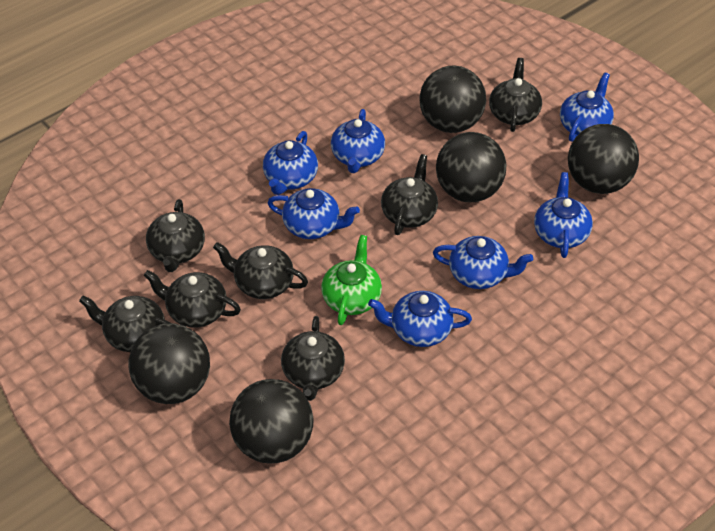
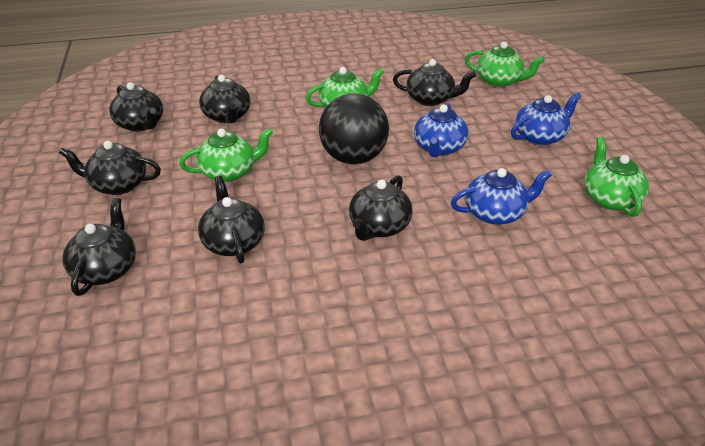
black ball: 5 -> 1
blue teapot: 7 -> 3
green teapot: 1 -> 4

